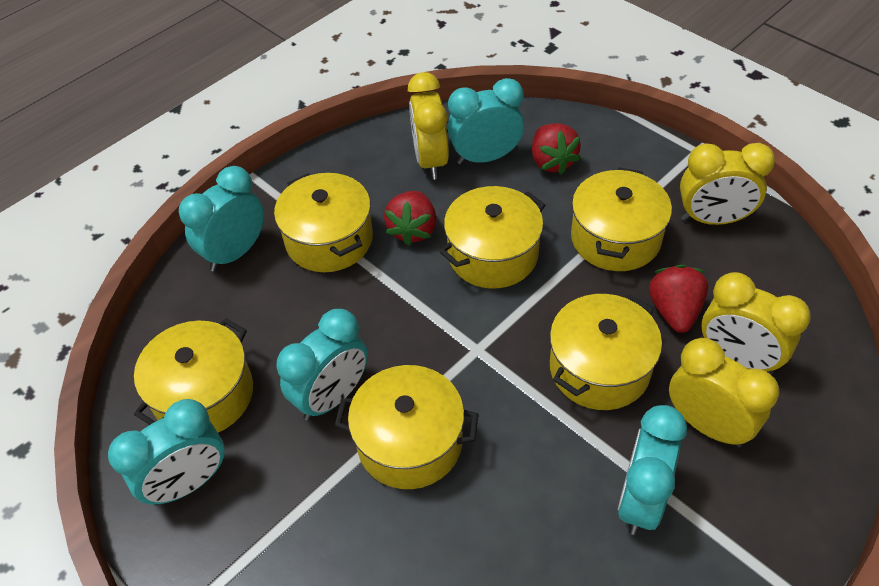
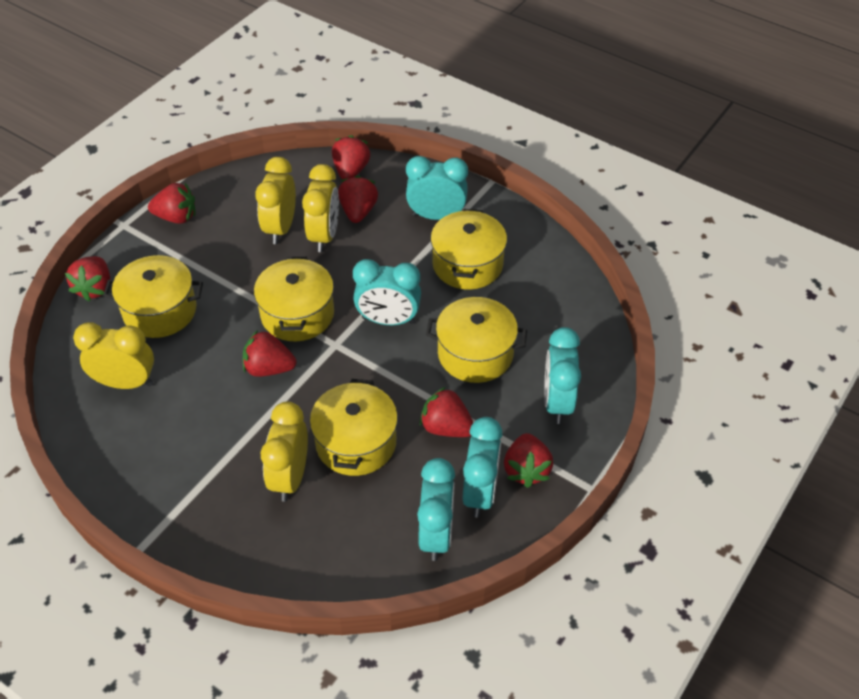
red strawberry: 3 -> 7
yellow pot: 6 -> 5

